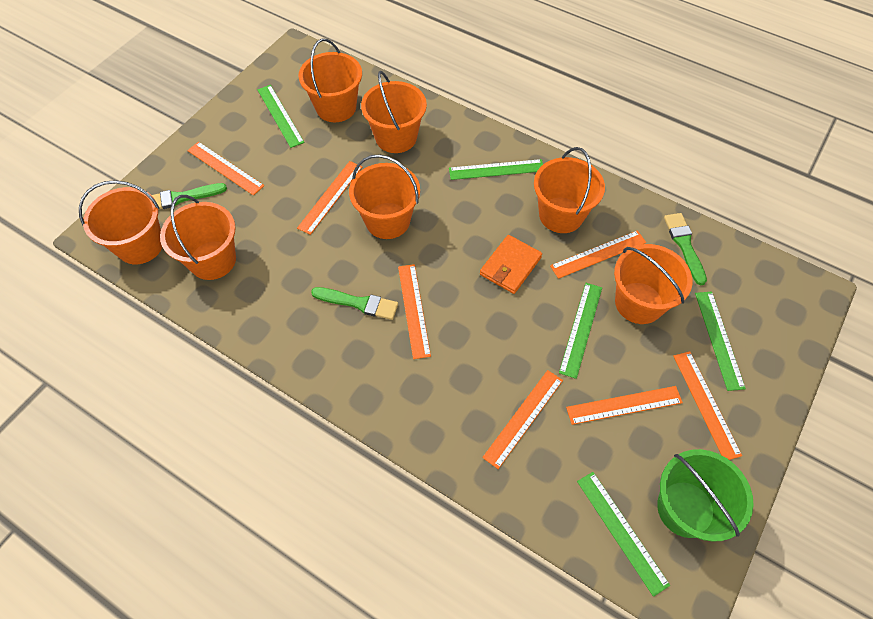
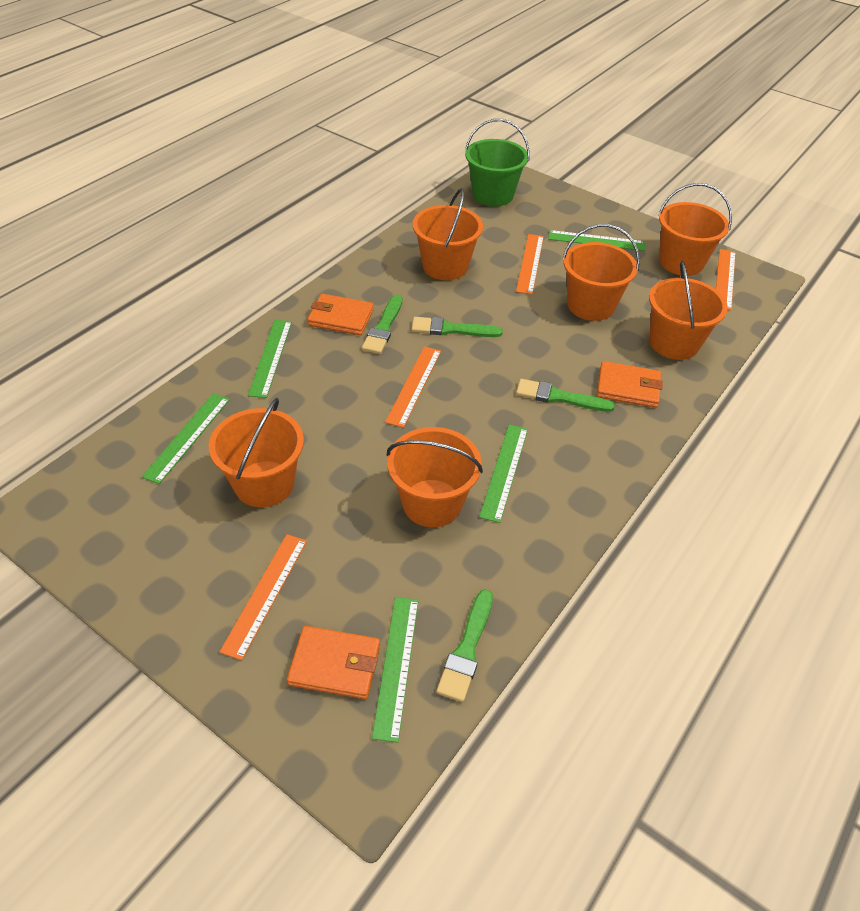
green brush: 3 -> 4
orange bucket: 7 -> 6
orange ruler: 7 -> 4
orange wallet: 1 -> 3

